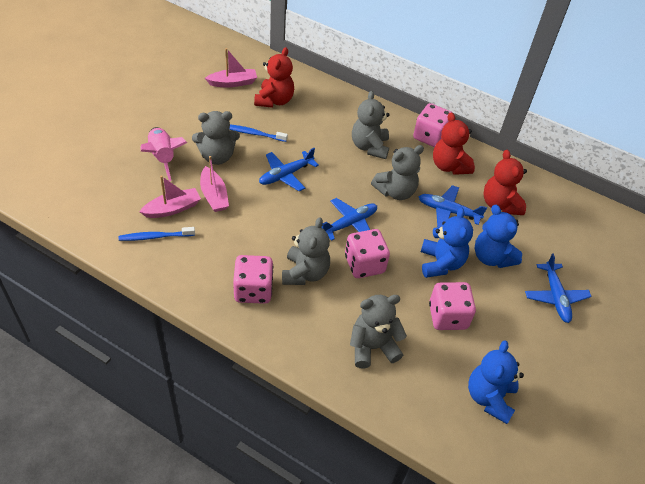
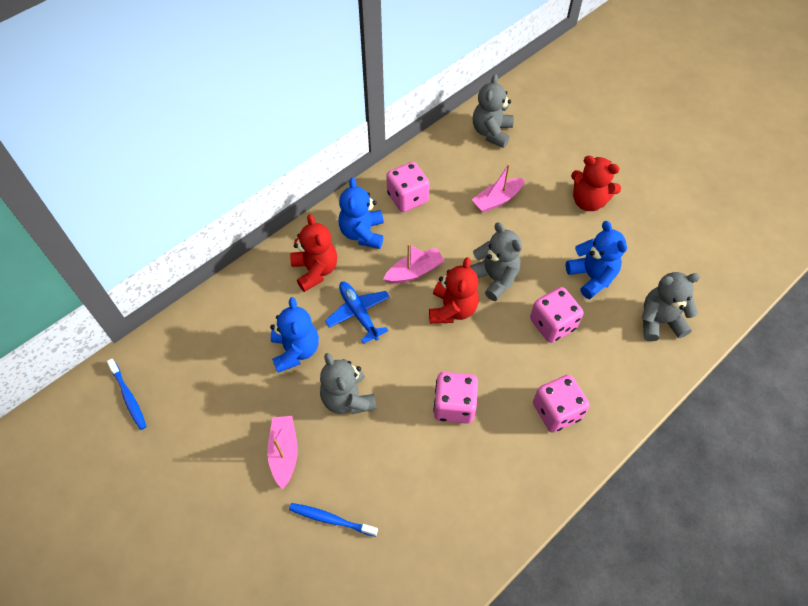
blue plane: 4 -> 1
grey teddy bear: 5 -> 4
pink rocket: 1 -> 0

